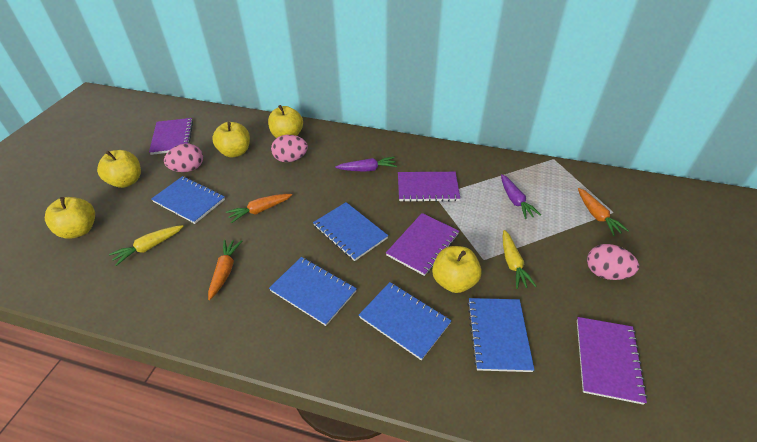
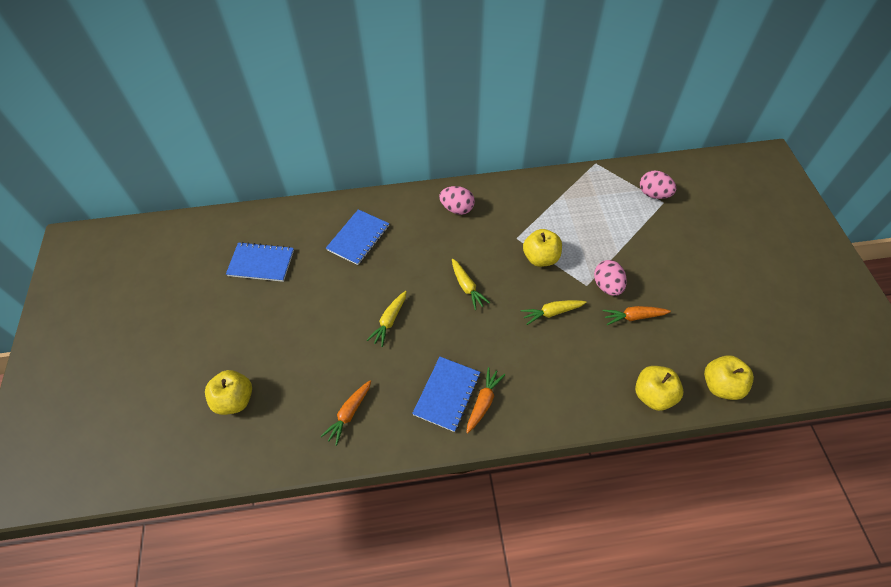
blue notebook: 5 -> 3
purple carrot: 2 -> 0
purple notebook: 4 -> 0
yellow apple: 5 -> 4
yellow carrot: 2 -> 3

